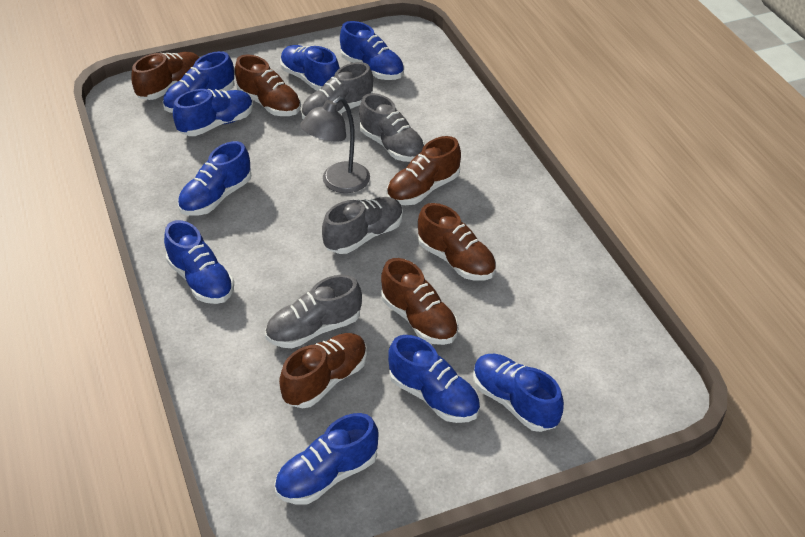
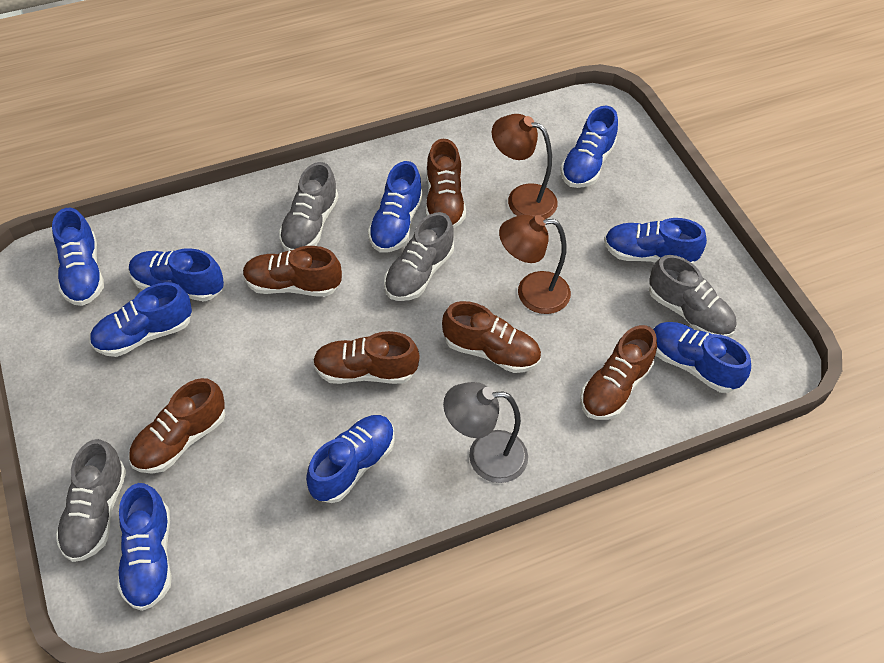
brown lamp: 0 -> 2

